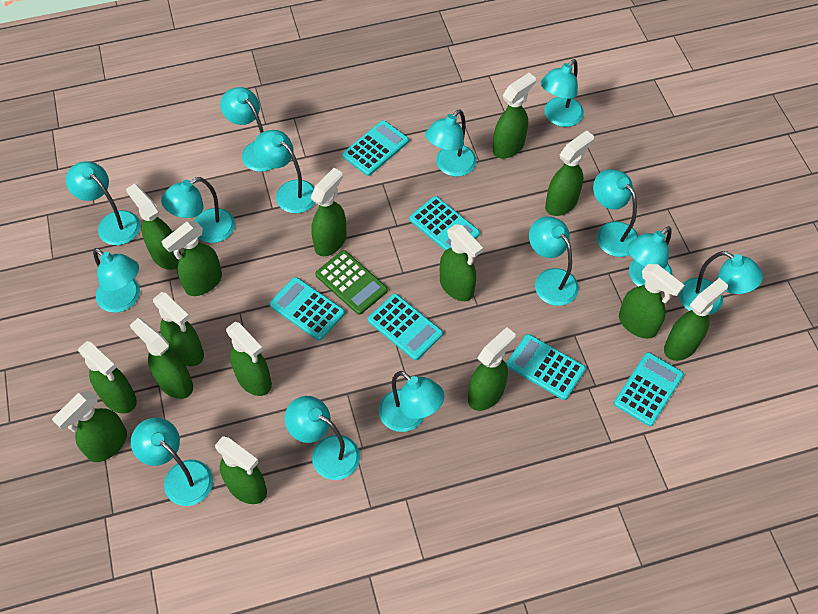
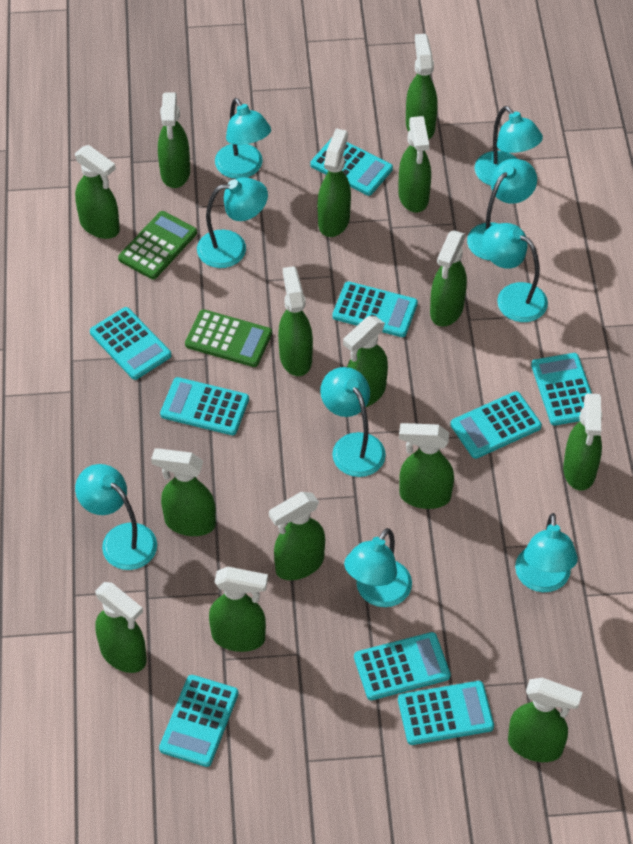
green calculator: 1 -> 2
turquoise calculator: 6 -> 9
turquoise lamp: 14 -> 9

